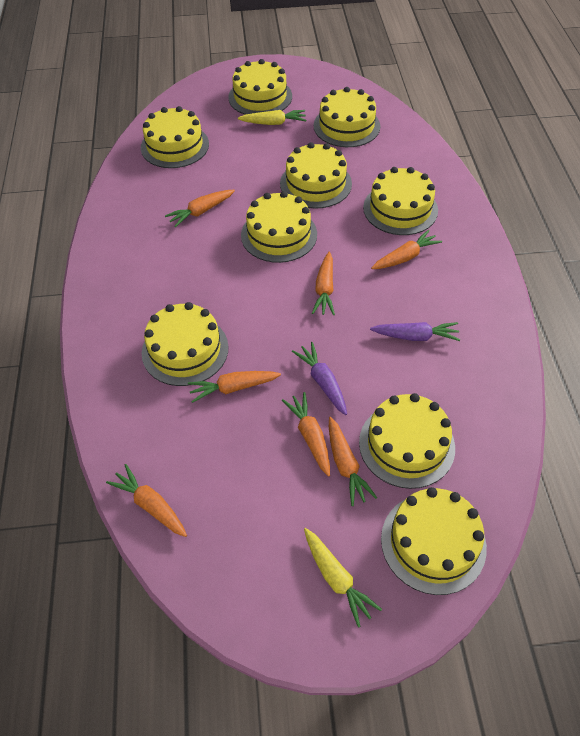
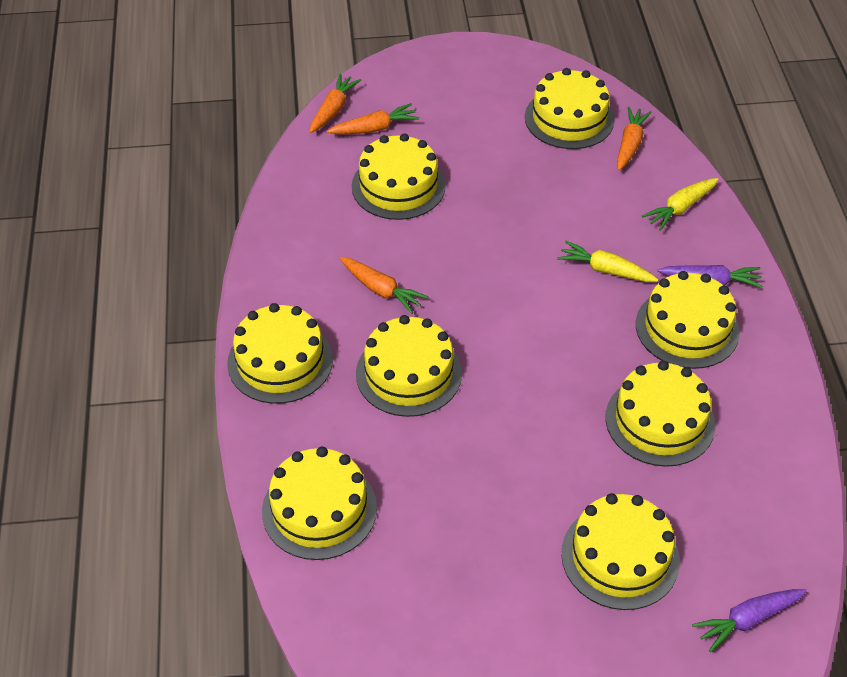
orange carrot: 7 -> 4
yellow cake: 9 -> 8

